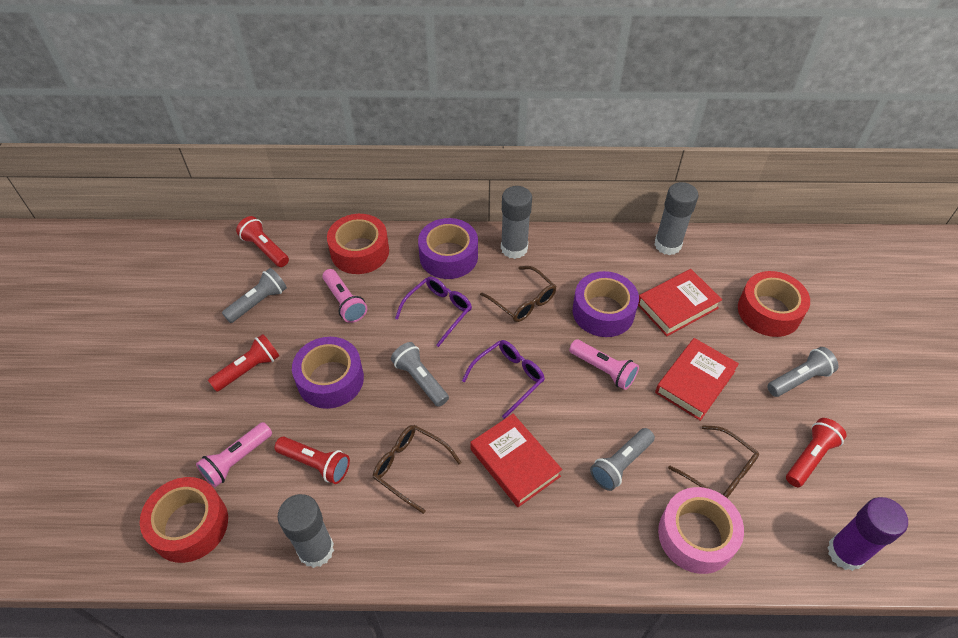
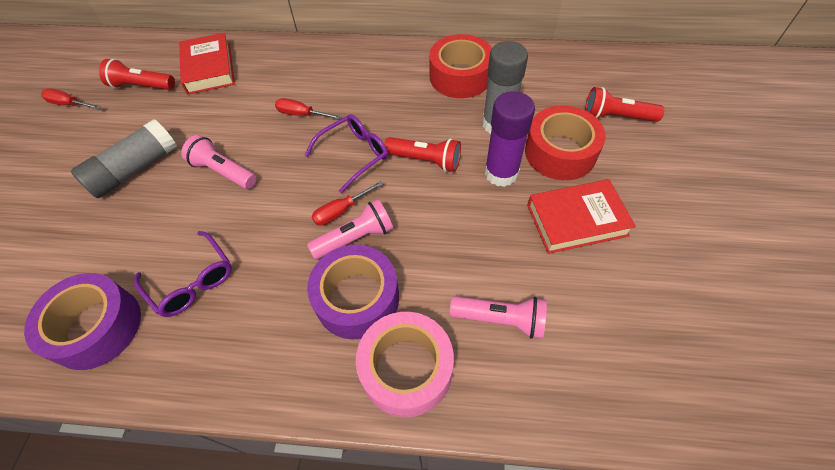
brown glasses: 3 -> 0
grey flashlight: 4 -> 0
grey glue stick: 3 -> 2
purple tape: 3 -> 2
red book: 3 -> 2
red flashlight: 4 -> 3
red screwdriver: 0 -> 3
red tape: 3 -> 2

